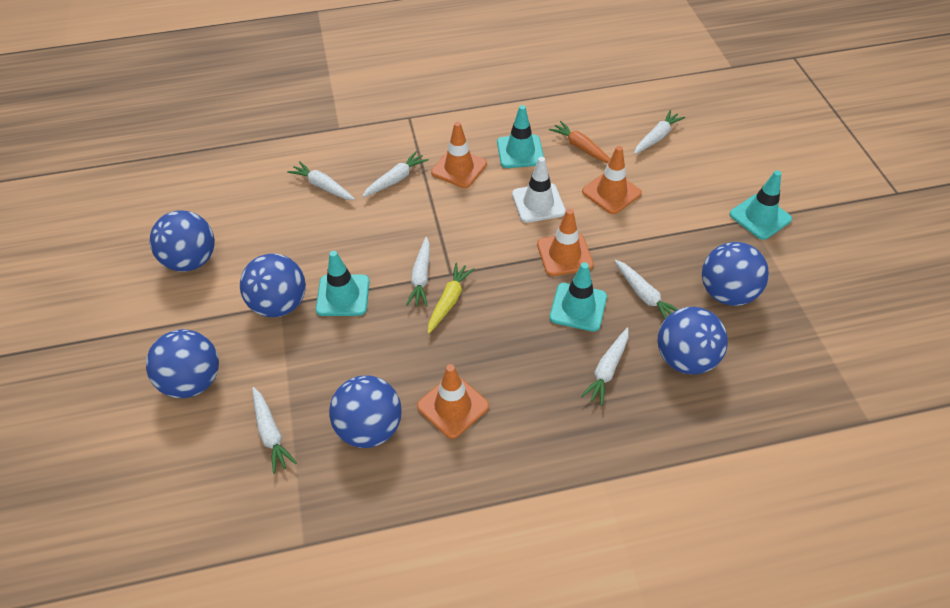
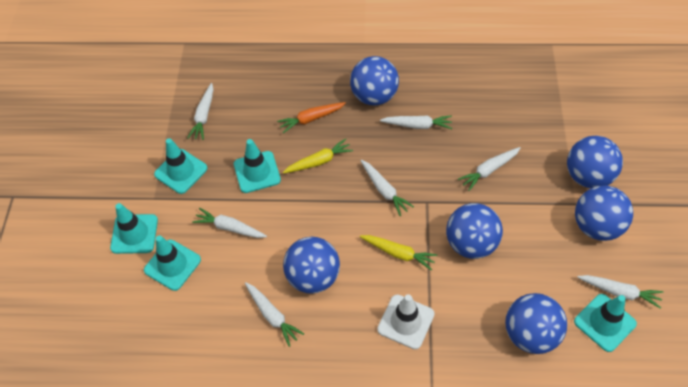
orange traffic cone: 4 -> 0
turquoise traffic cone: 4 -> 5
yellow carrot: 1 -> 2

